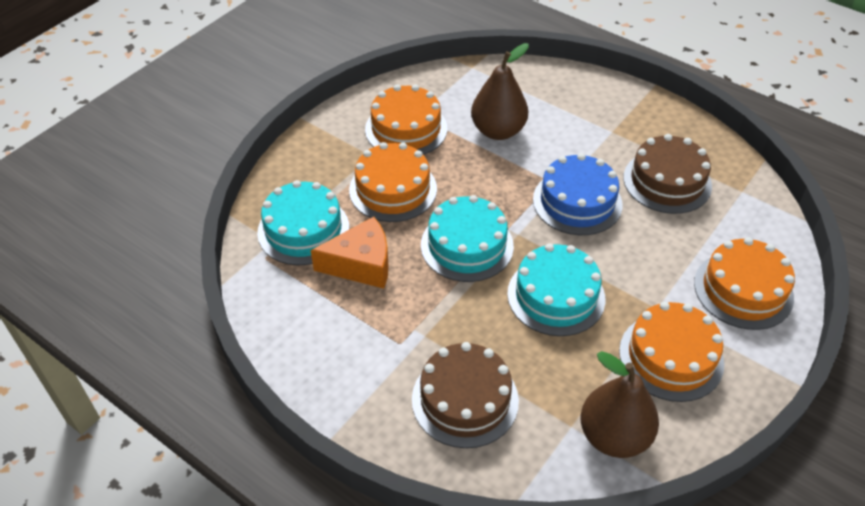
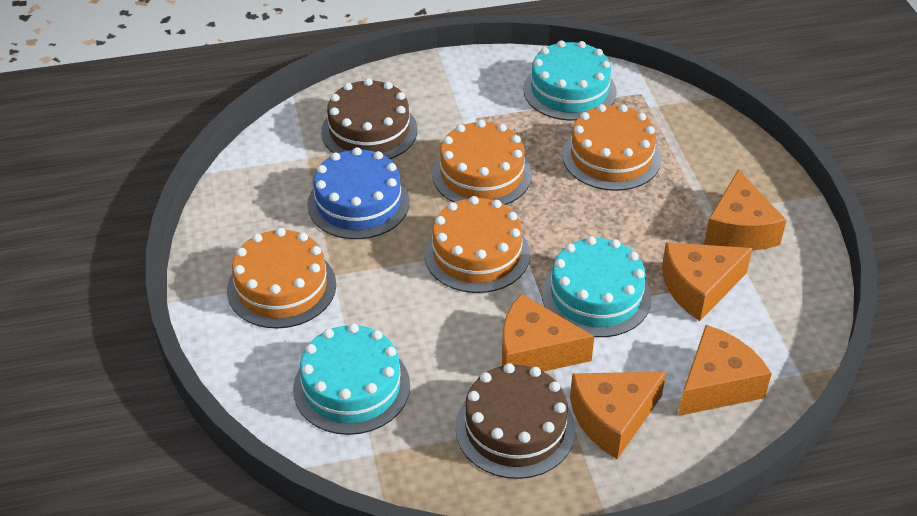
brown pear: 2 -> 0
orange cheese: 1 -> 5

